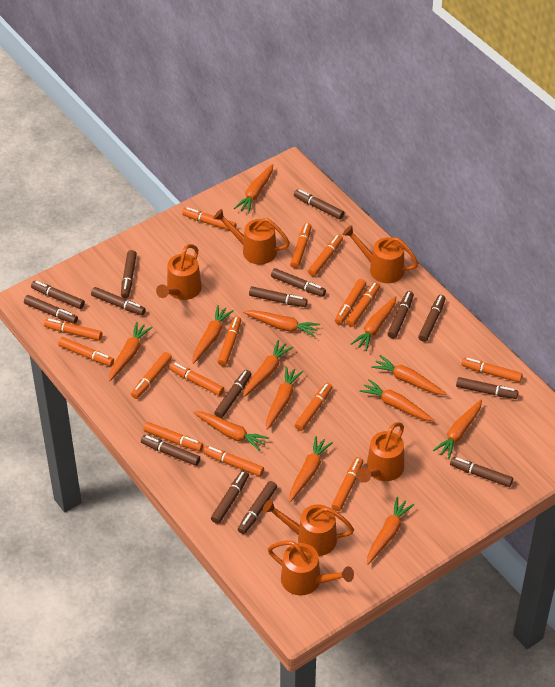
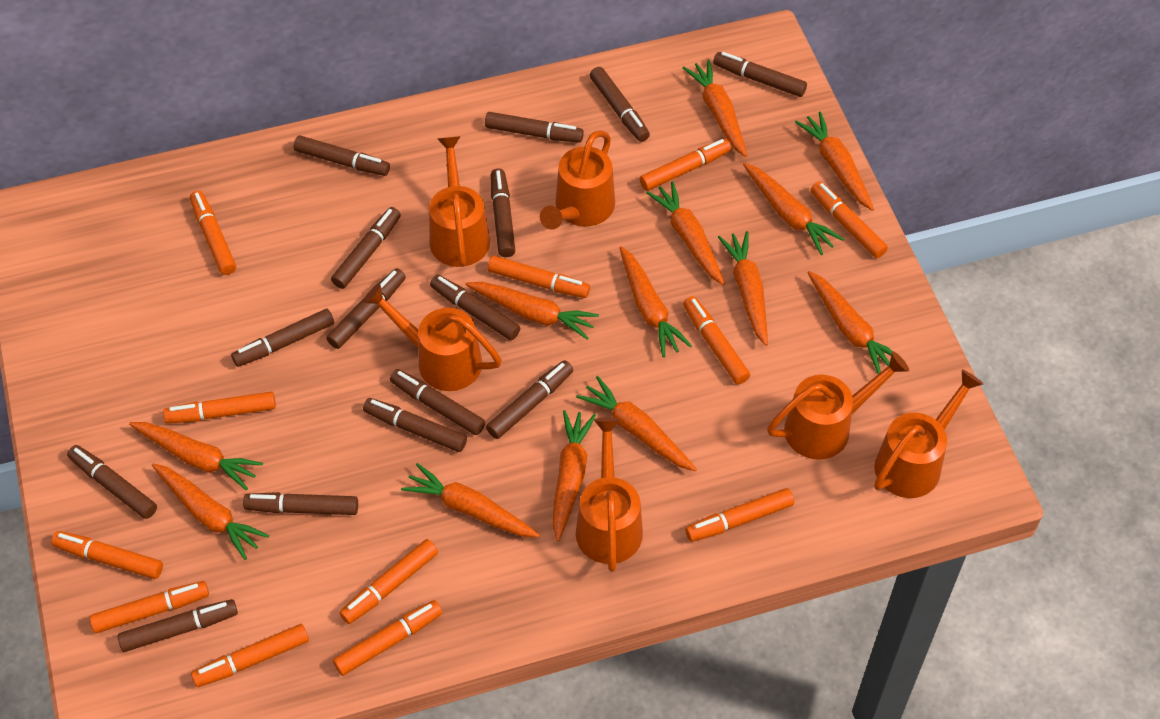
orange marker: 15 -> 12

